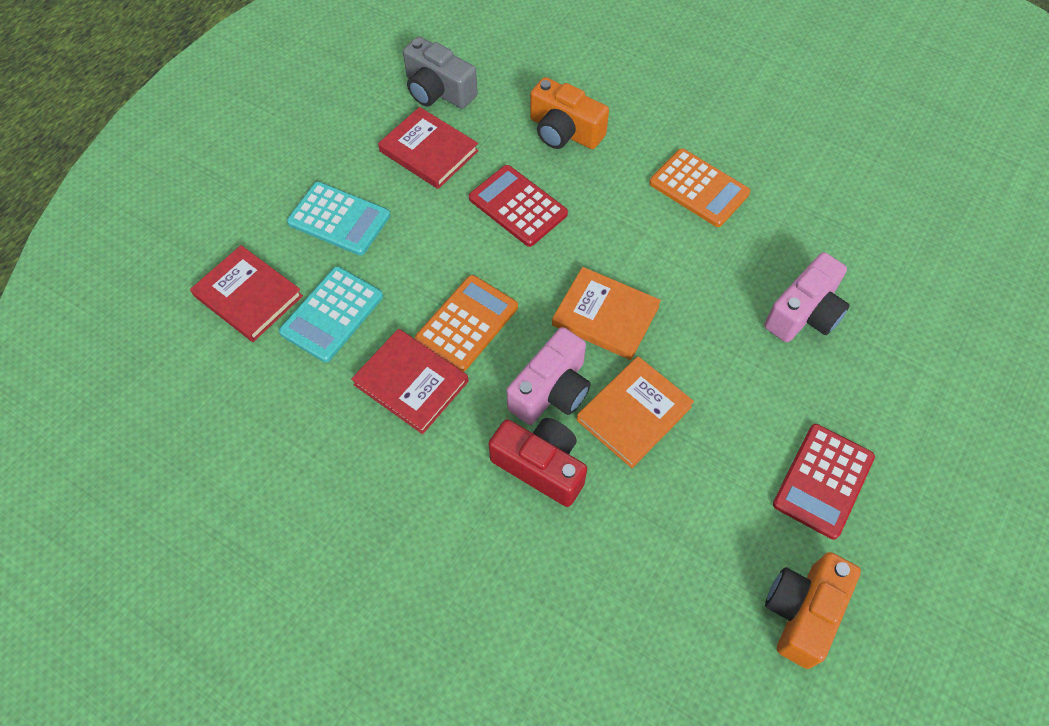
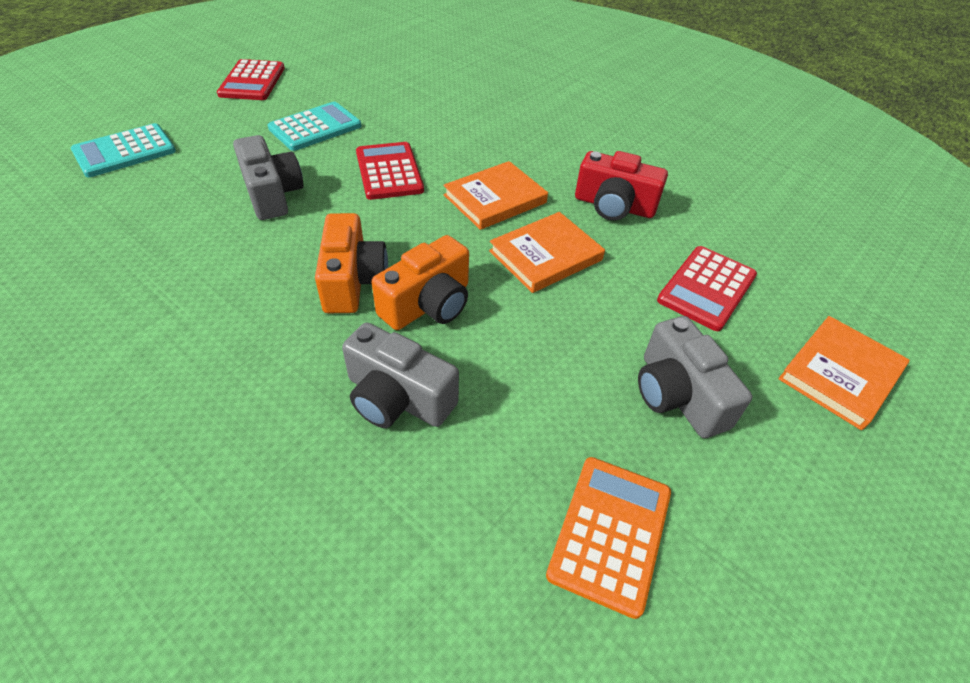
grey camera: 1 -> 3
orange book: 2 -> 3
orange calculator: 2 -> 1
pink camera: 2 -> 0
red book: 3 -> 0
red calculator: 2 -> 3

